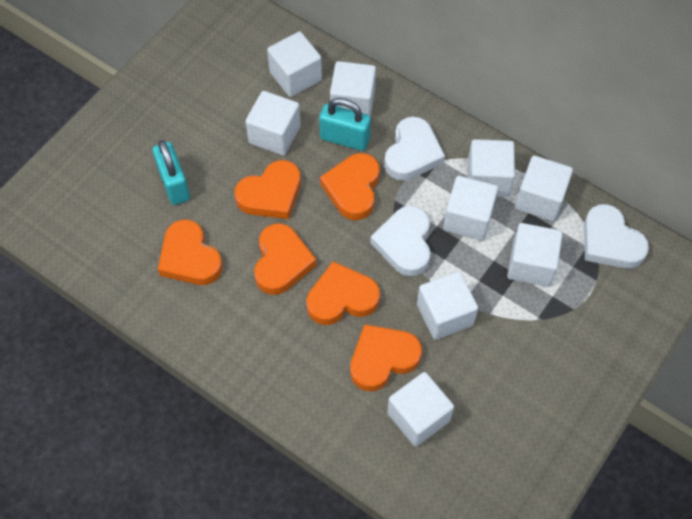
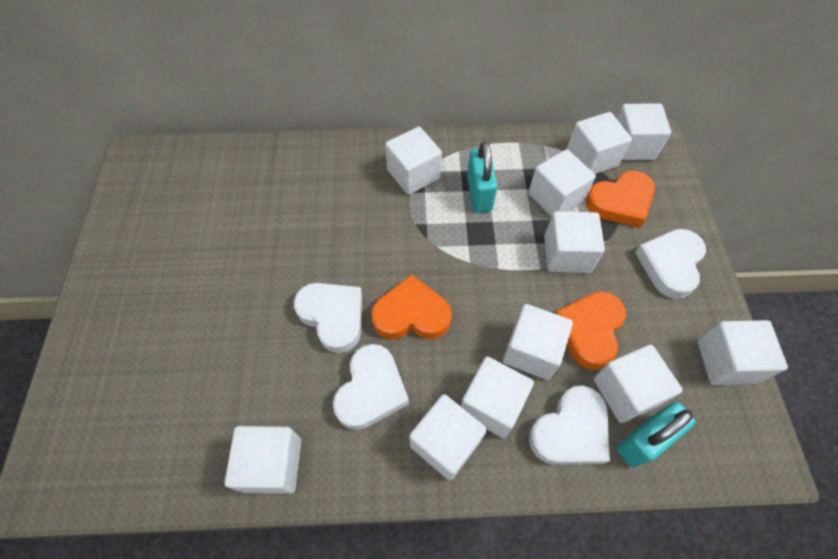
orange heart: 6 -> 3
white cube: 9 -> 11
white heart: 3 -> 4

